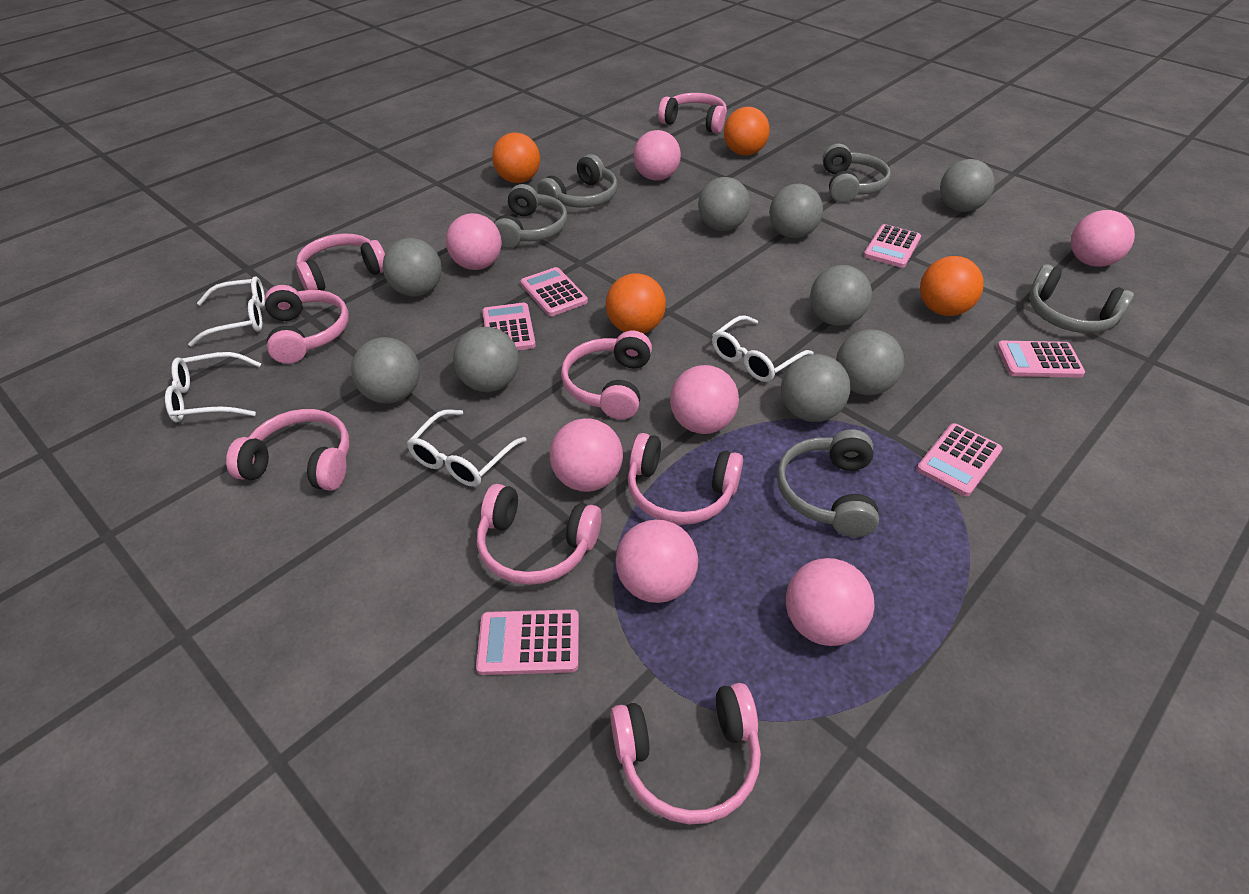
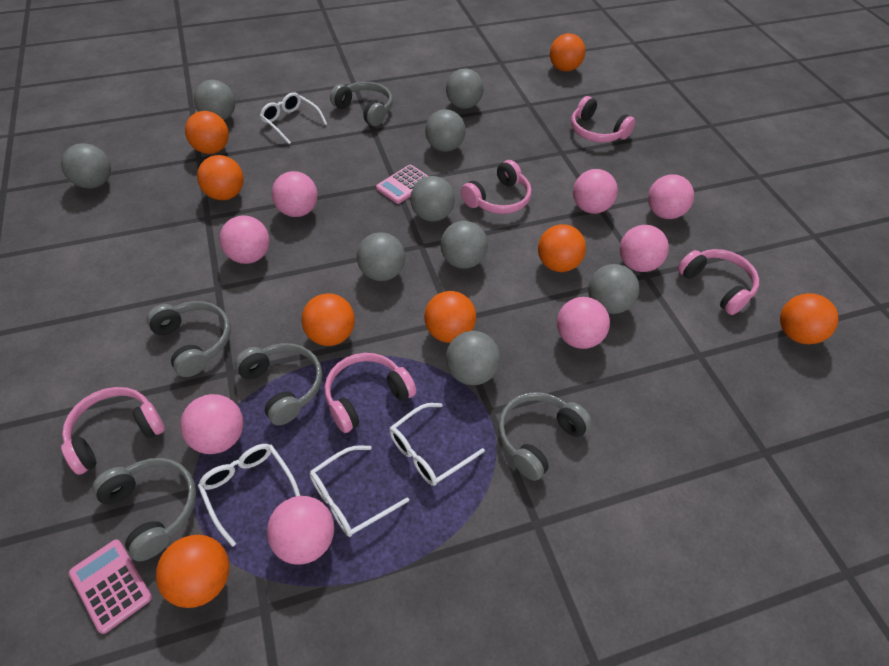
orange ball: 4 -> 8
pink ball: 7 -> 8
pink calculator: 6 -> 2
pink headphones: 8 -> 5

